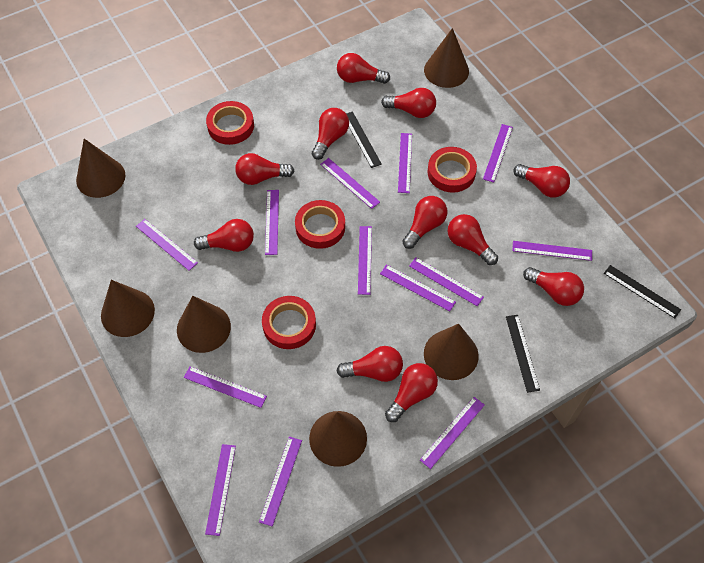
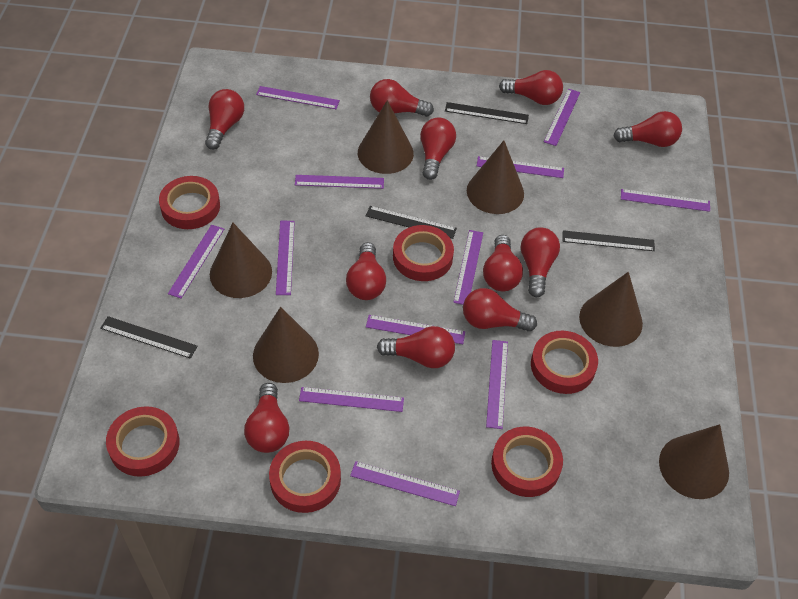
black ruler: 3 -> 4
purple ruler: 13 -> 12
red tape: 4 -> 6

